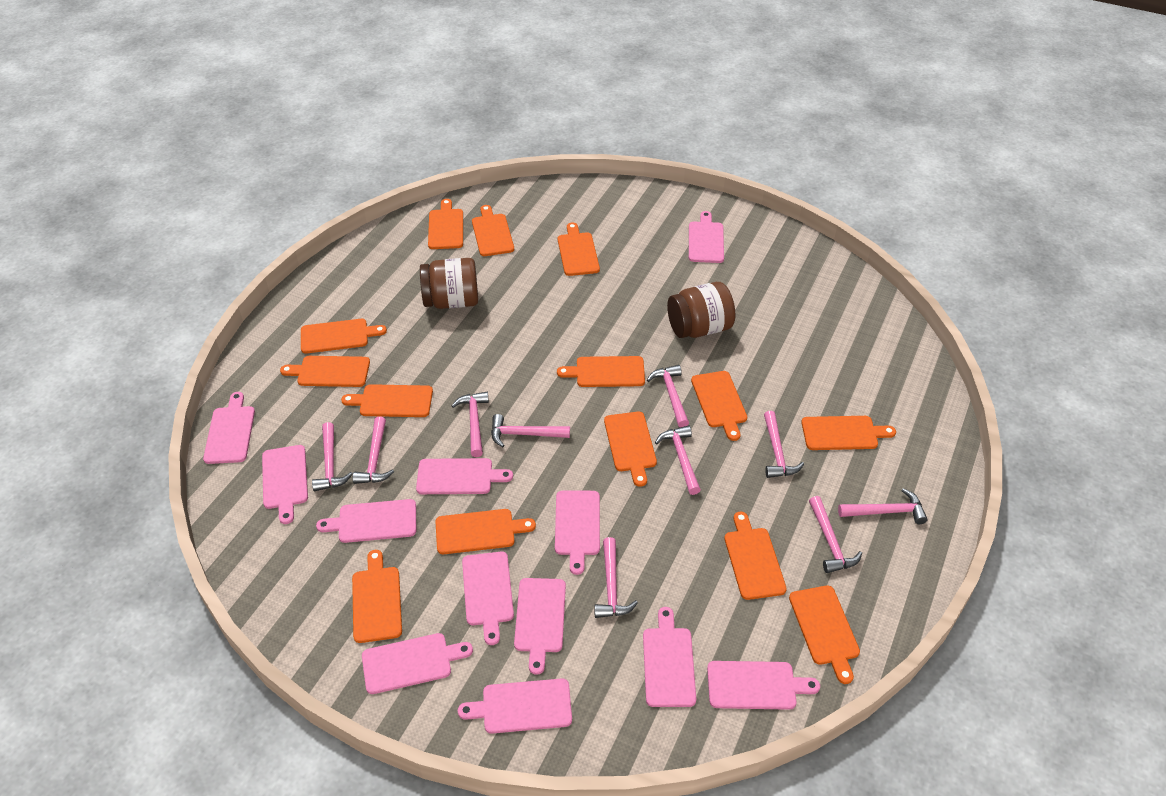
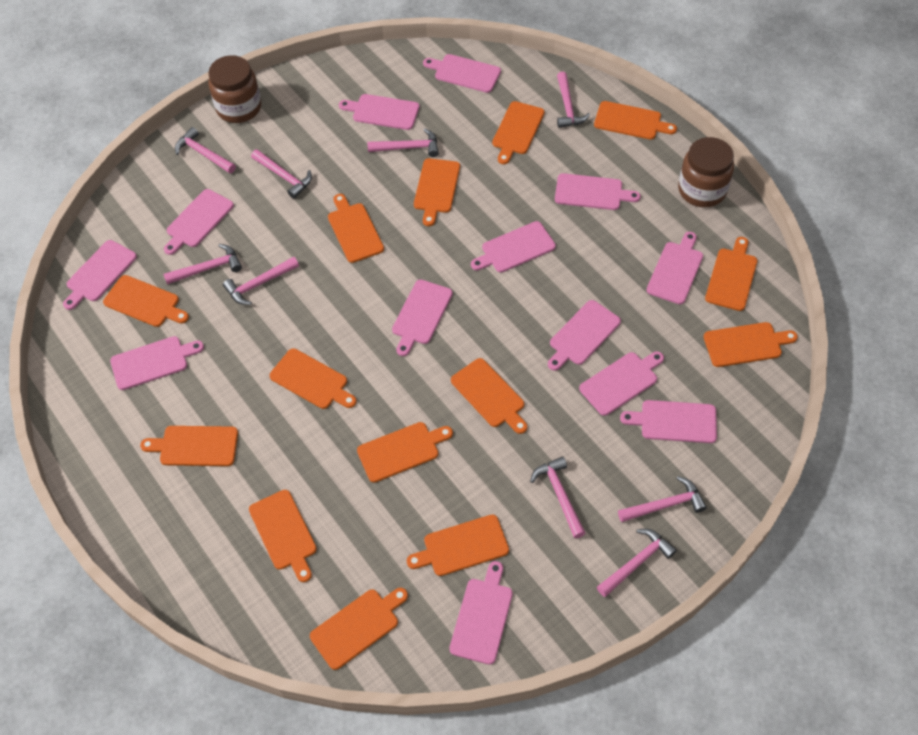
pink cutting board: 12 -> 13
pink hammer: 10 -> 9

